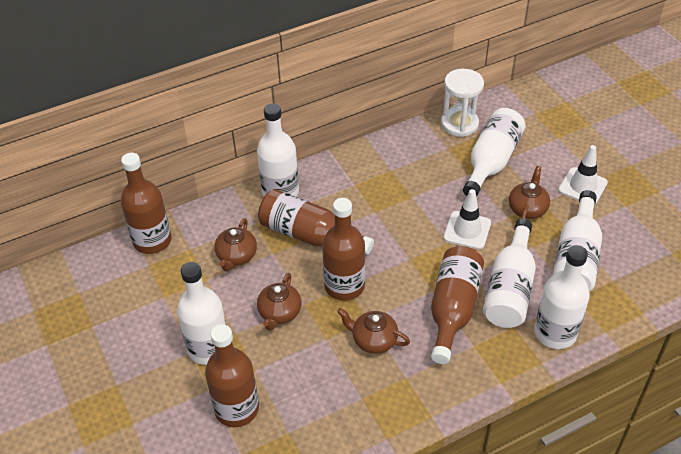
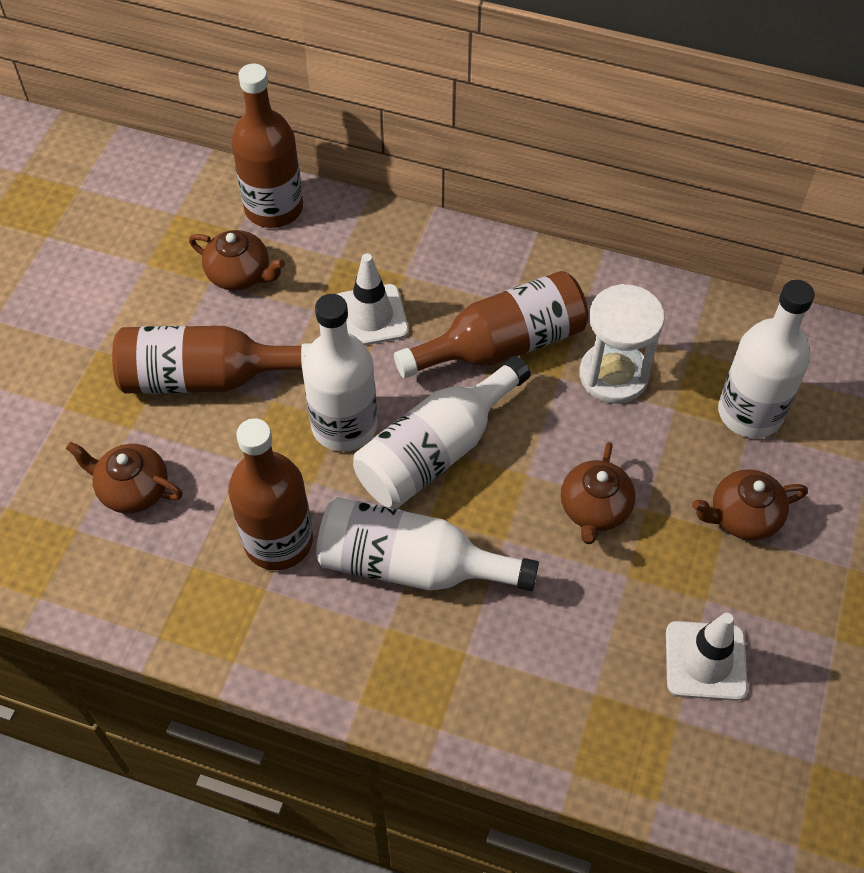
brown bottle: 5 -> 4
white bottle: 6 -> 4

